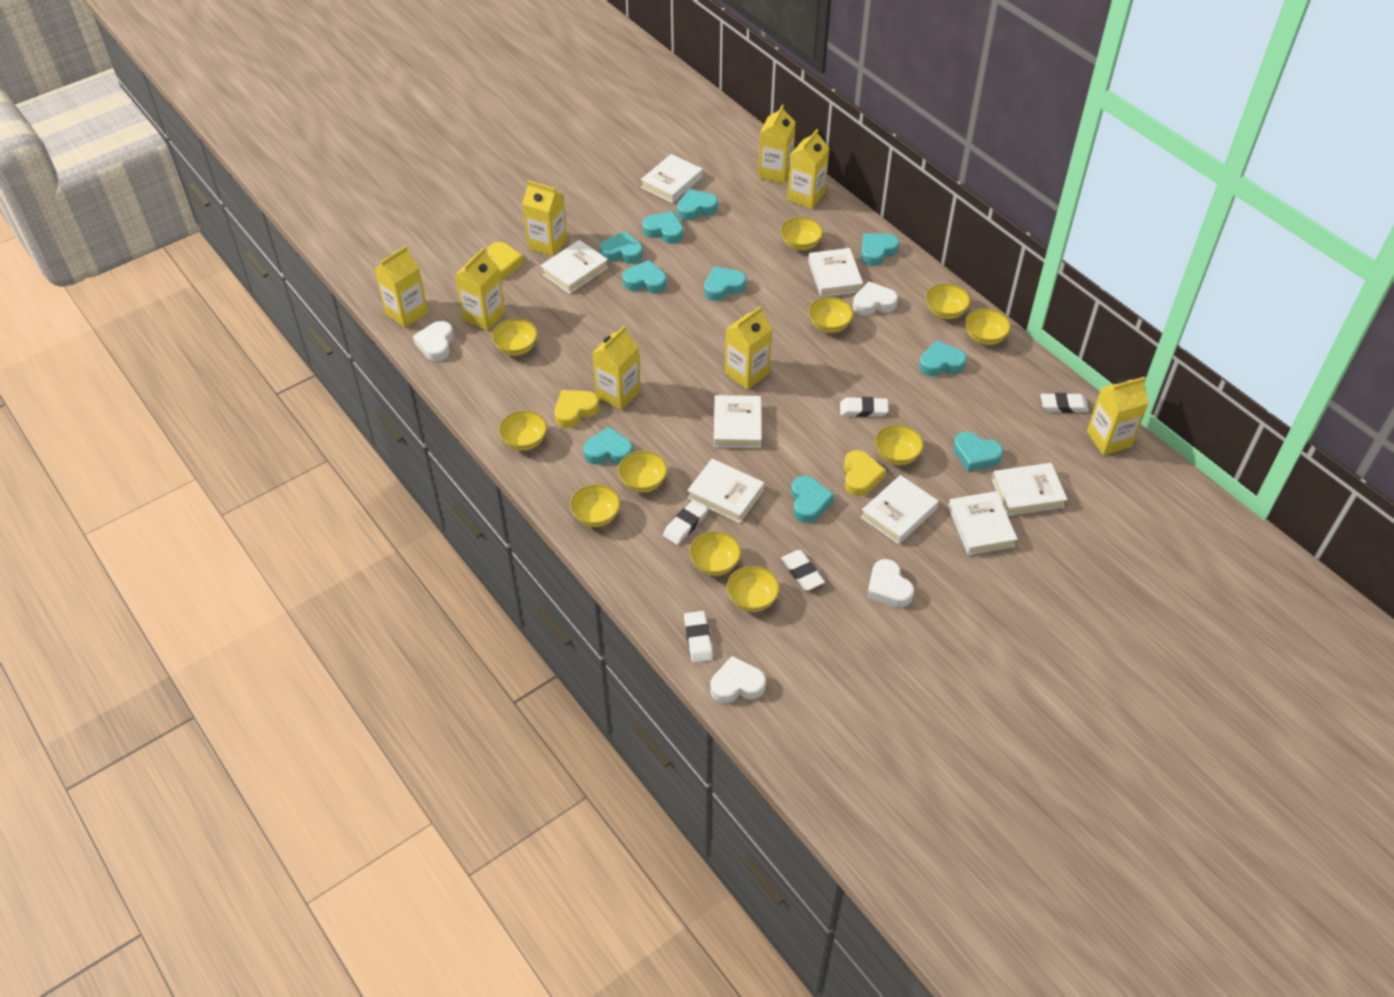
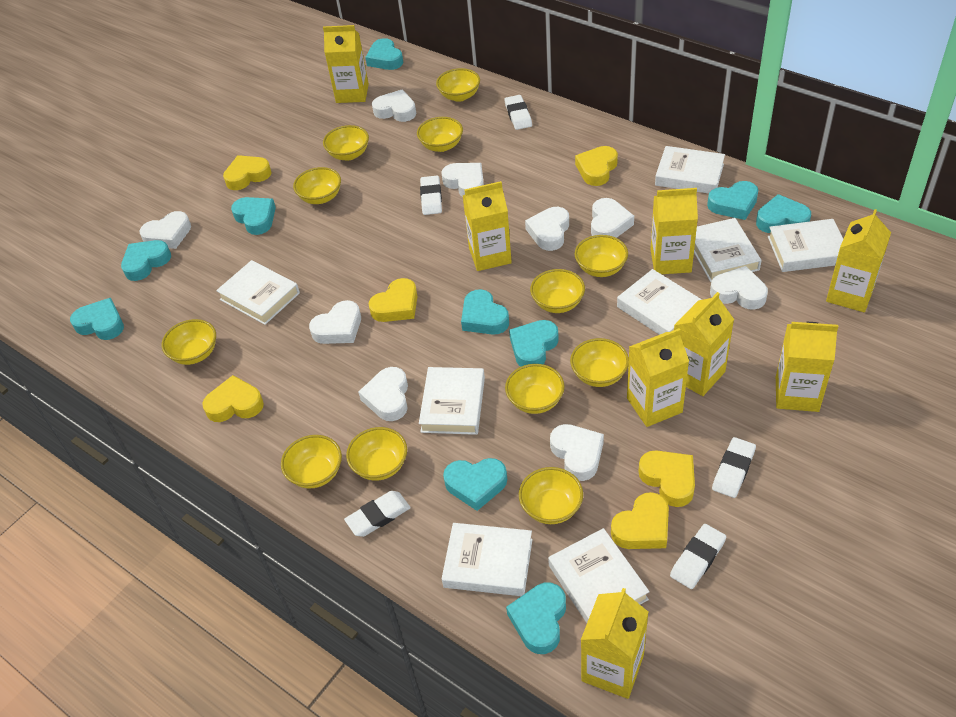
white heart: 4 -> 9
yellow bowl: 11 -> 12
yellow heart: 3 -> 6

